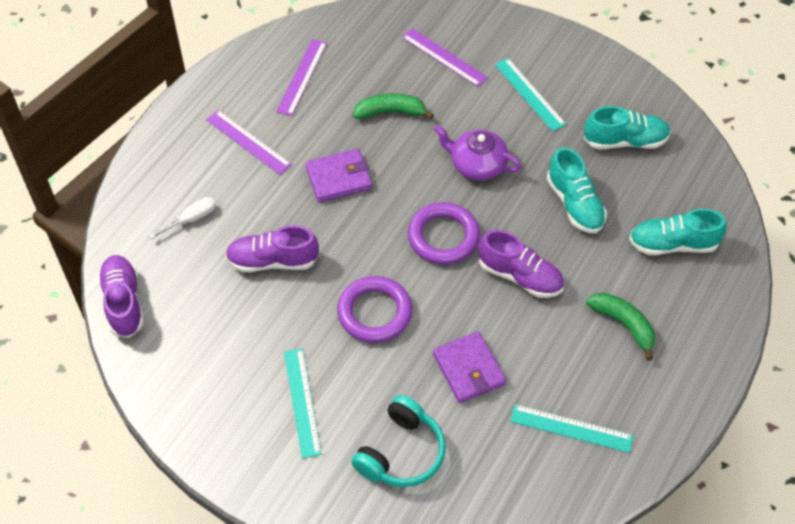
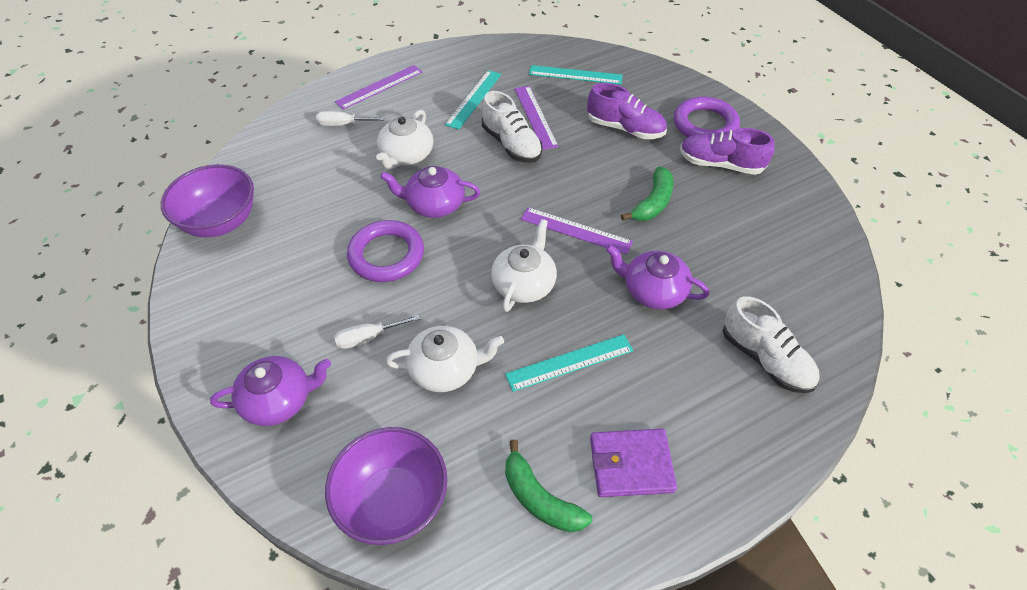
purple bowl: 0 -> 2
purple shoe: 3 -> 2
purple teapot: 1 -> 3
purple wallet: 2 -> 1
turquoise headphones: 1 -> 0
turquoise shoe: 3 -> 0
white screwdriver: 1 -> 2
white shoe: 0 -> 2
white teapot: 0 -> 3

